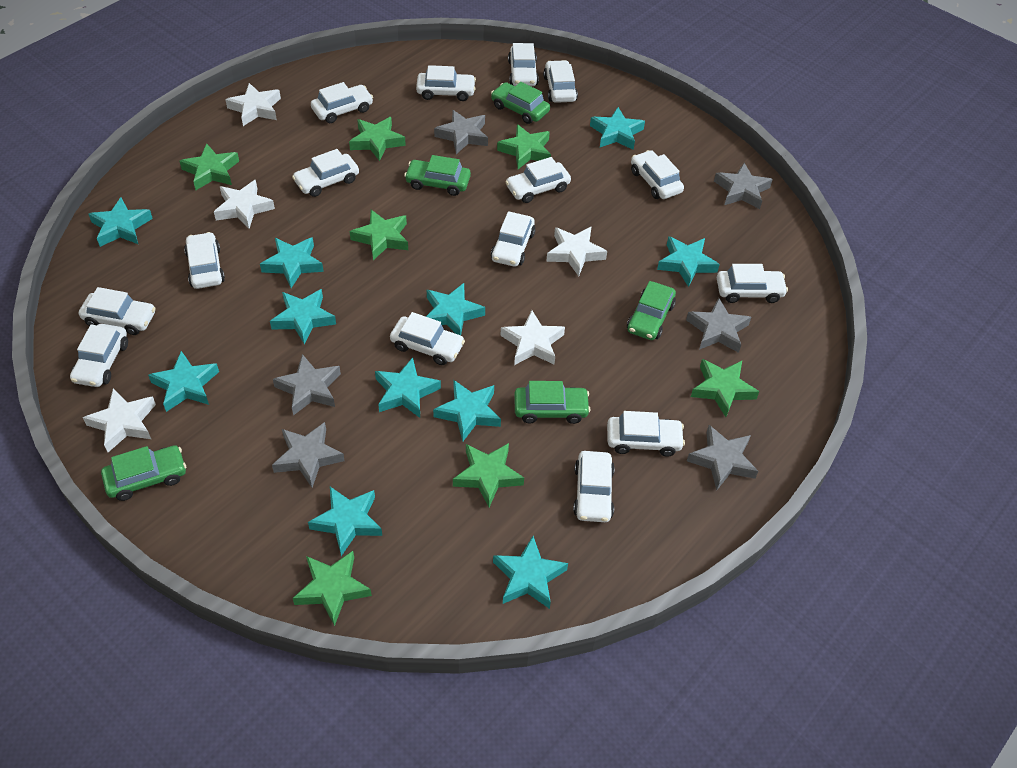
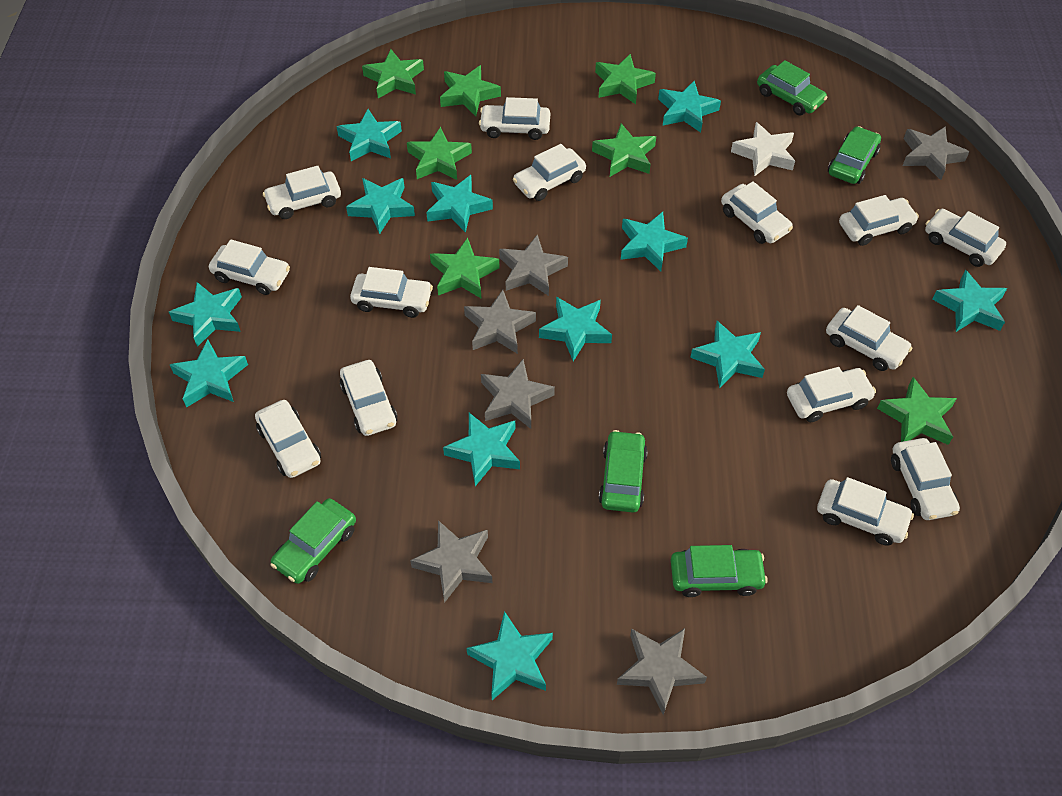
turquoise star: 11 -> 12
white car: 15 -> 14
white star: 5 -> 1

